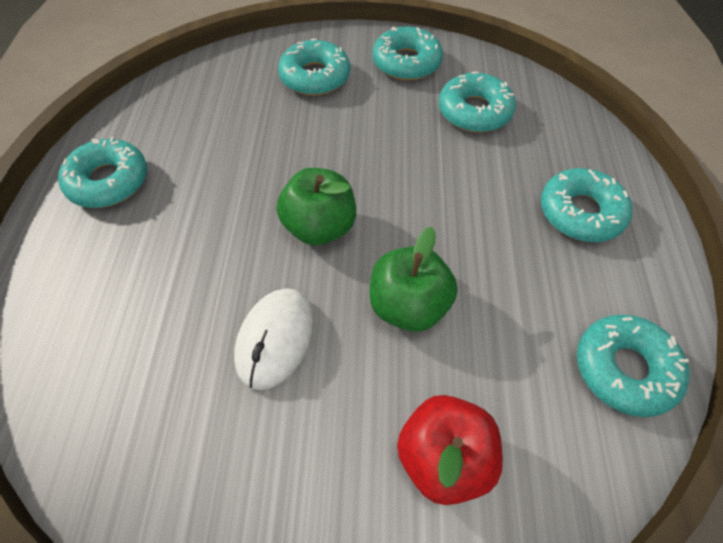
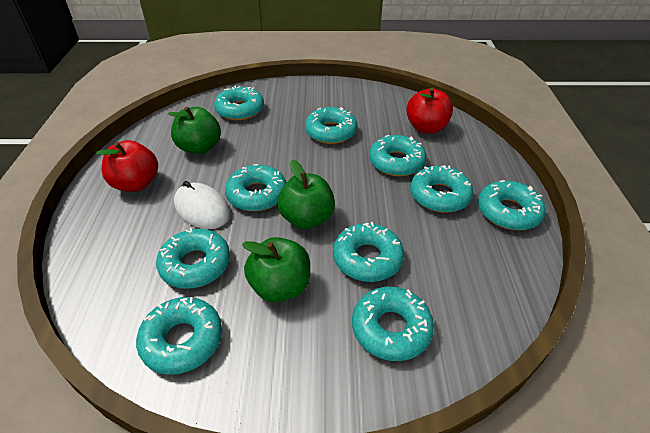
green apple: 2 -> 3
red apple: 1 -> 2
turquoise donut: 6 -> 10

